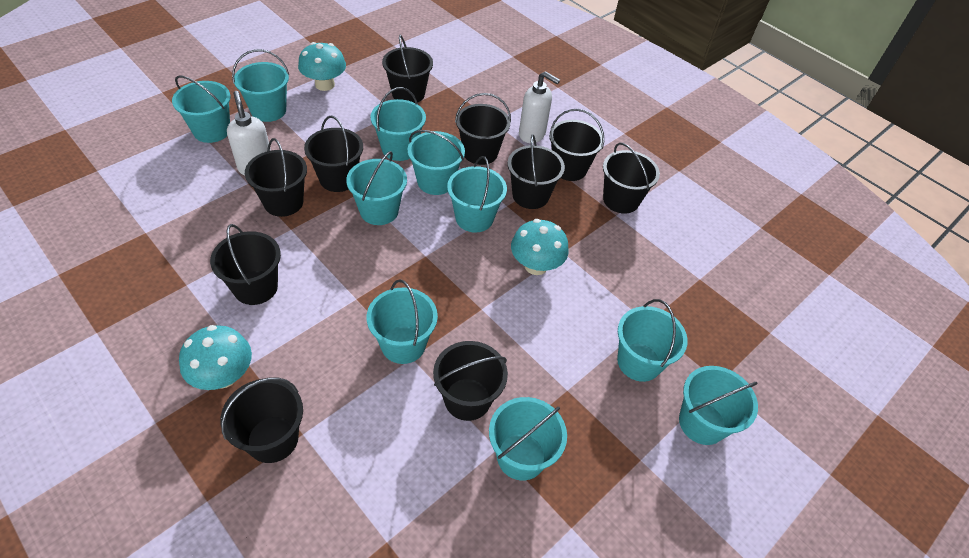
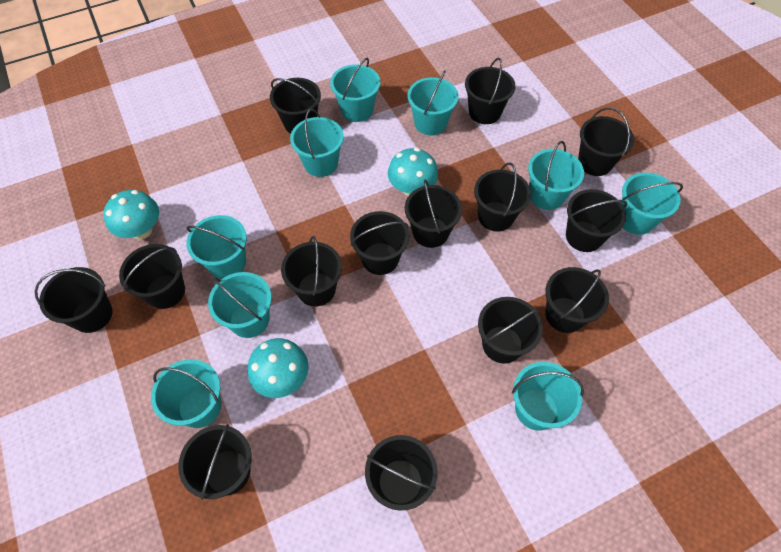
black bucket: 10 -> 14
turquoise bucket: 10 -> 9
white soap dispenser: 2 -> 0

